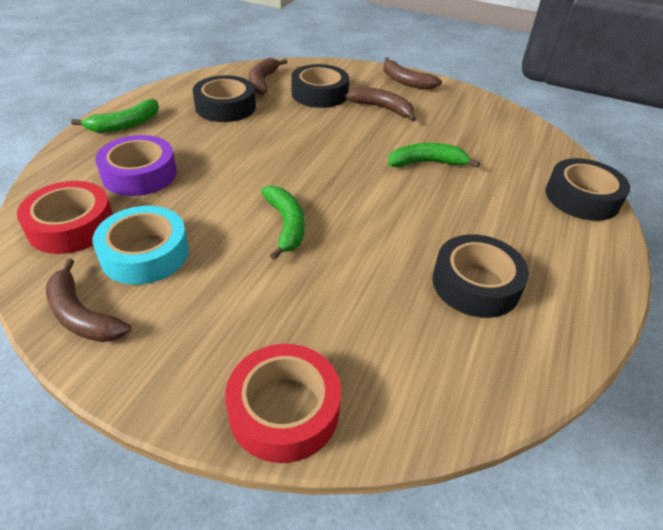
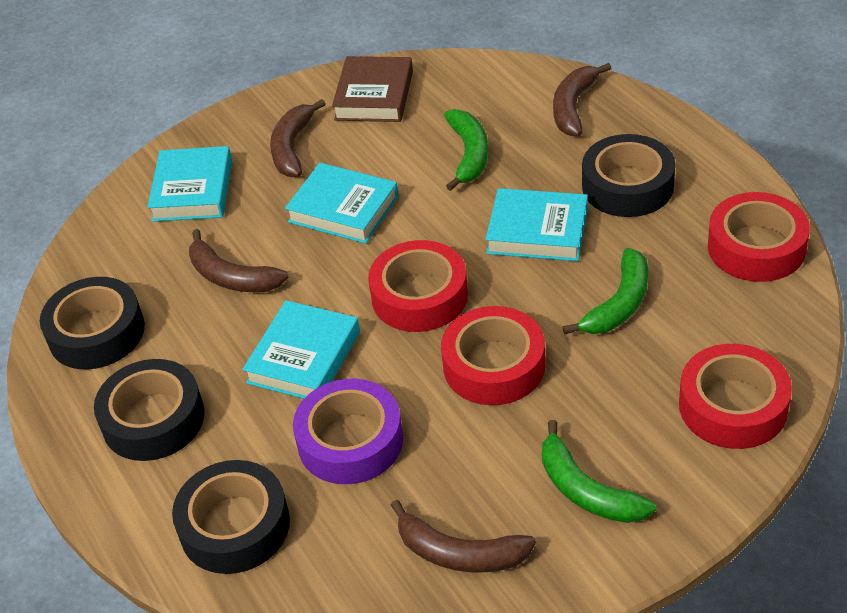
brown book: 0 -> 1
red tape: 2 -> 4
turquoise book: 0 -> 4
turquoise tape: 1 -> 0

